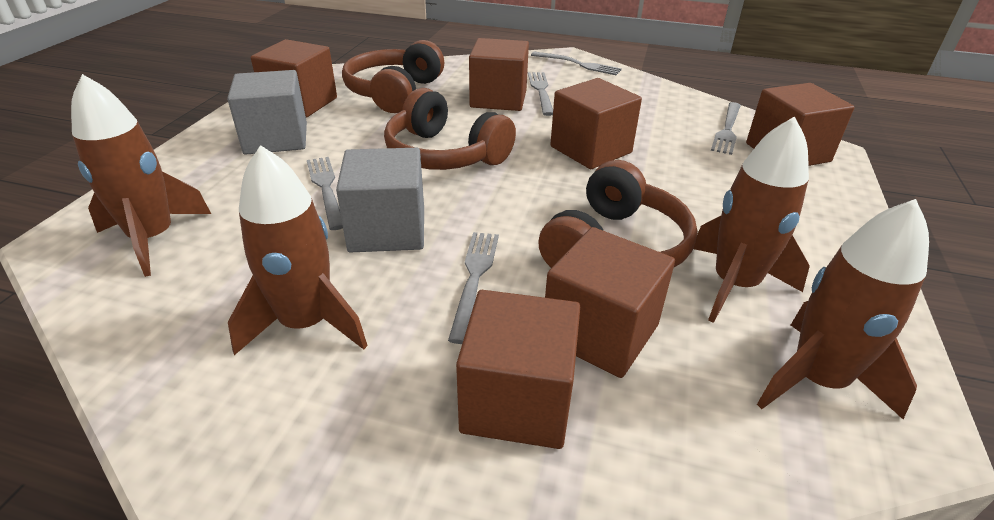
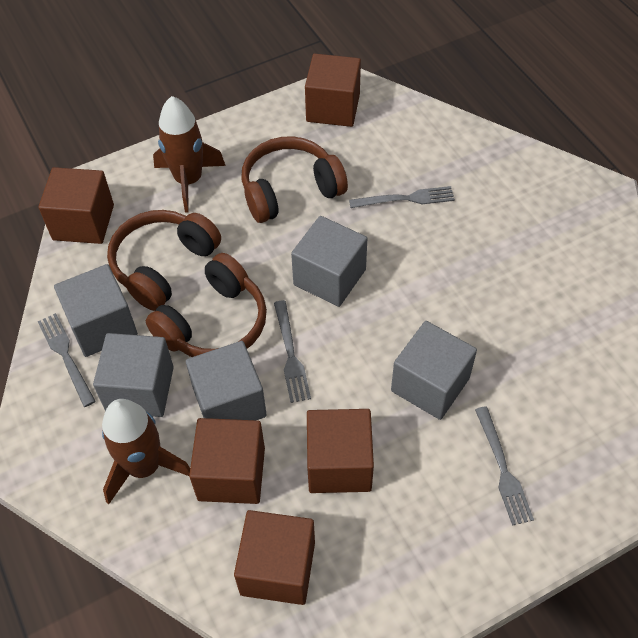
brown cube: 6 -> 5
brown rocket: 4 -> 2
grey cube: 2 -> 5
grey fork: 5 -> 4

